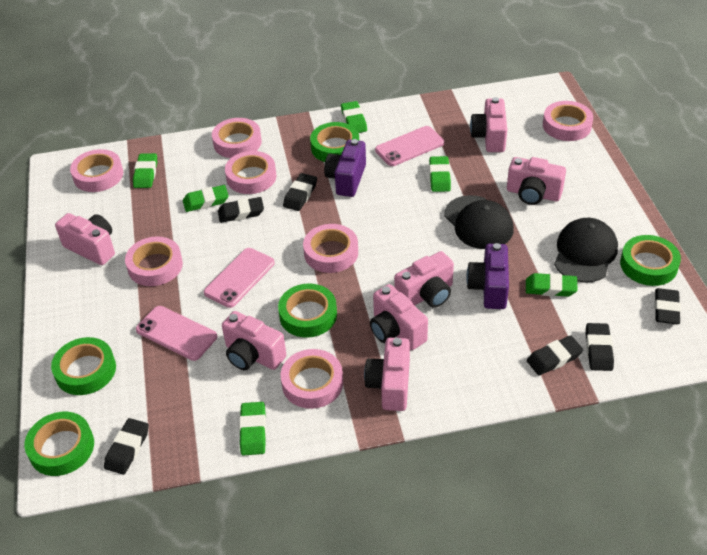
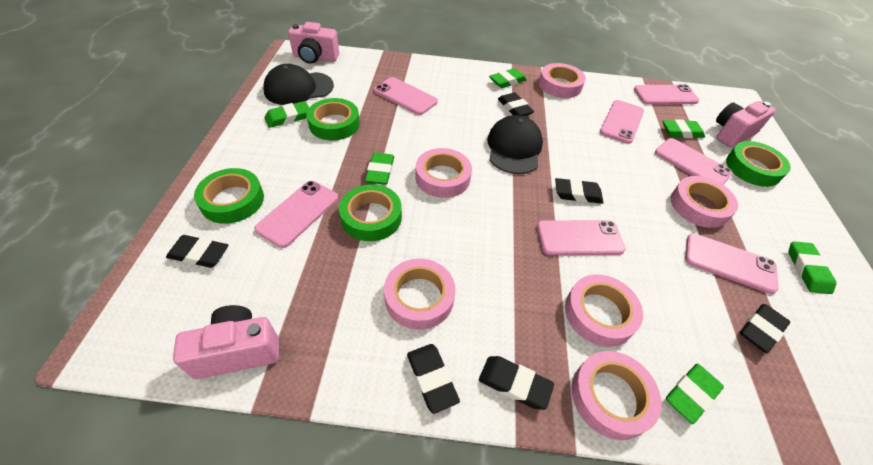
green tape: 5 -> 4
pink camera: 7 -> 3
pink phone: 3 -> 7
pink tape: 7 -> 6
purple camera: 2 -> 0

